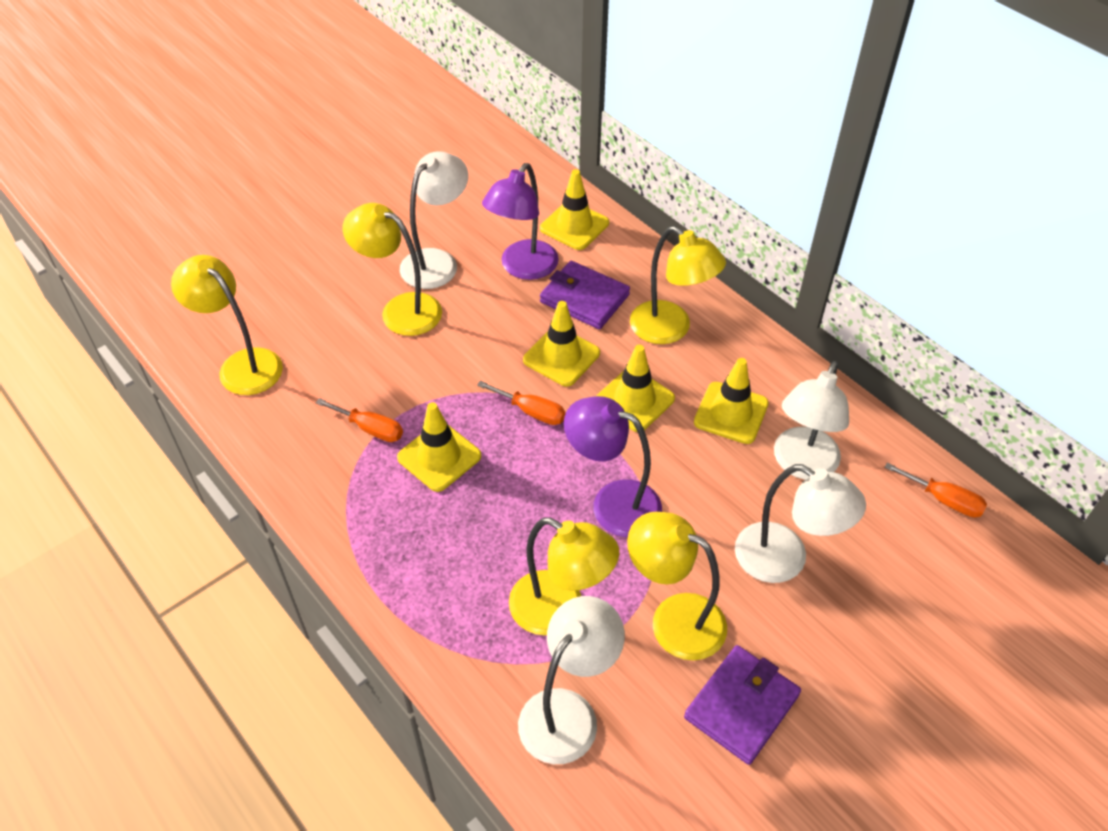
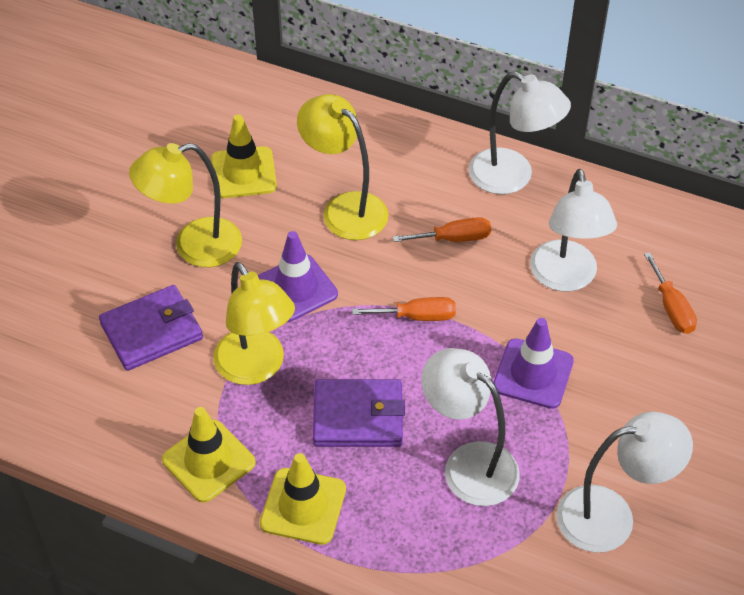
purple lamp: 2 -> 0
purple traffic cone: 0 -> 2
yellow lamp: 5 -> 3
yellow traffic cone: 5 -> 3

